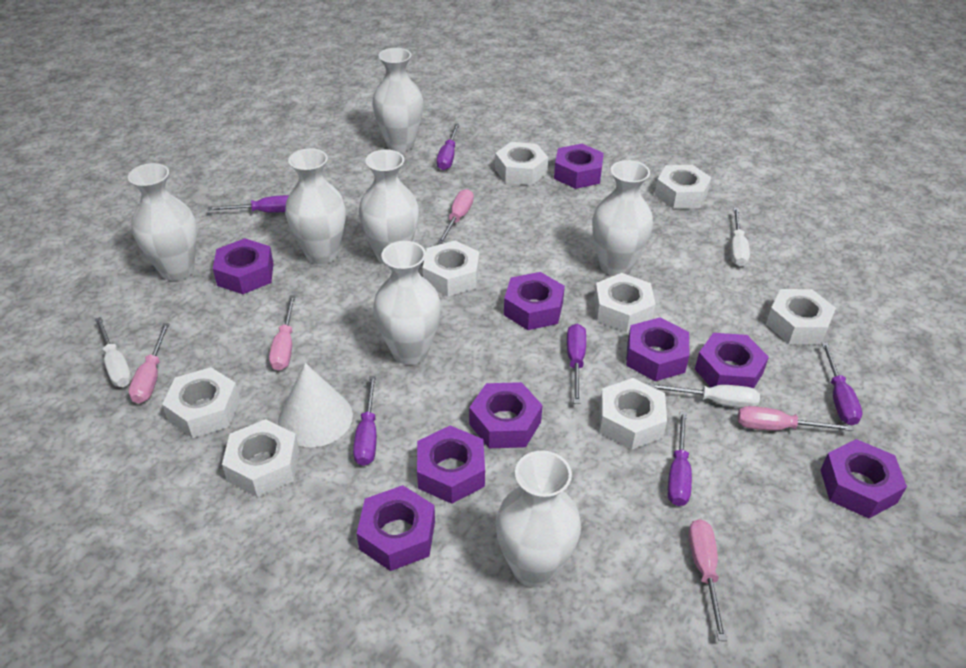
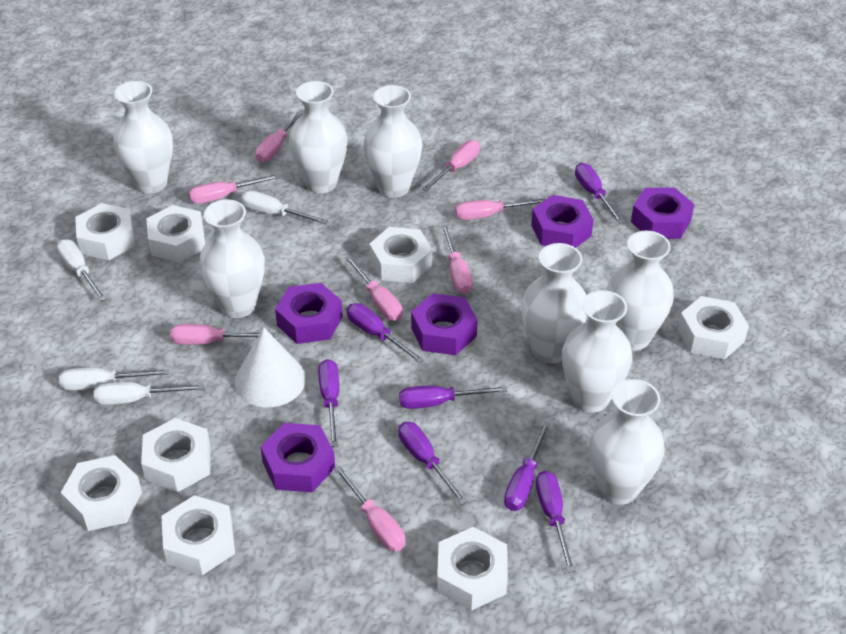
pink screwdriver: 5 -> 8
purple nut: 9 -> 5
purple screwdriver: 6 -> 7
white screwdriver: 3 -> 4
white vase: 7 -> 8

